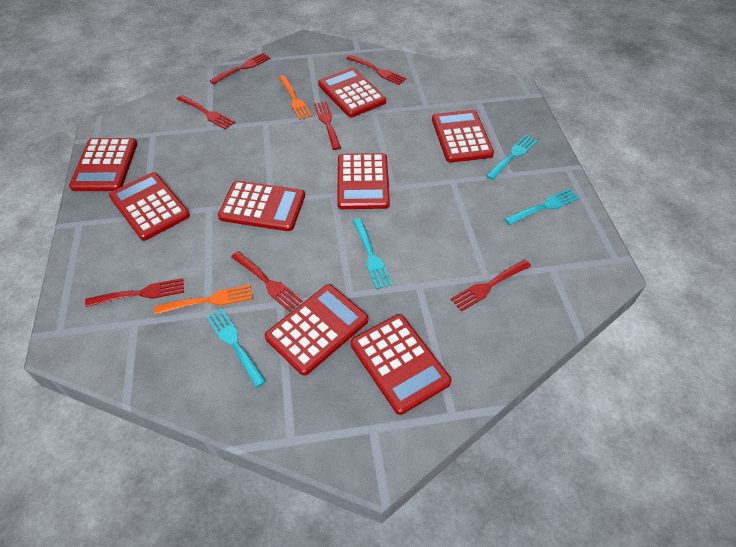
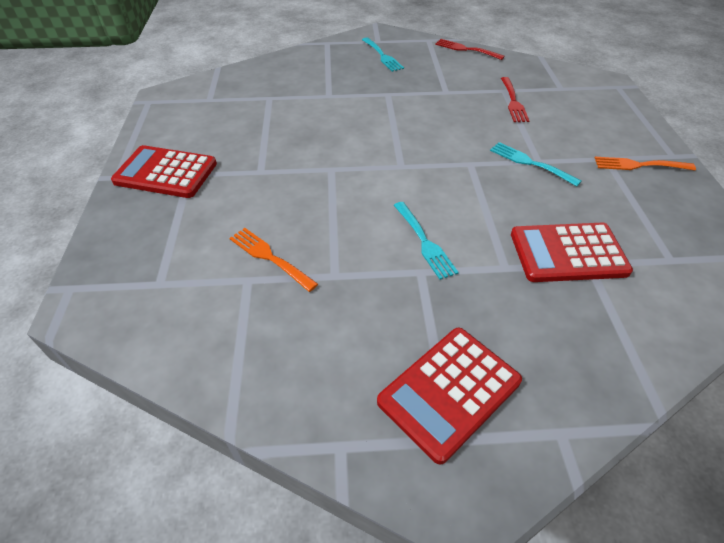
red calculator: 8 -> 3
red fork: 7 -> 2
turquoise fork: 4 -> 3

